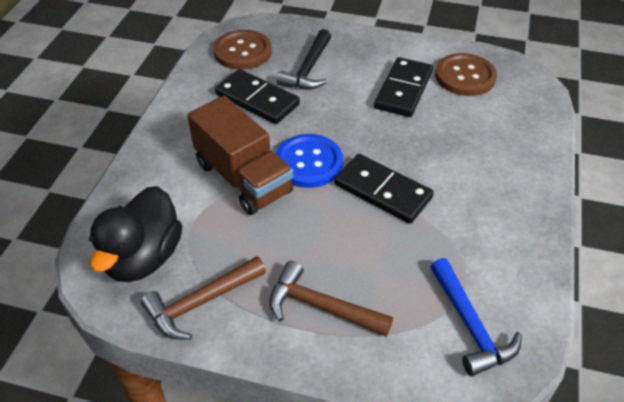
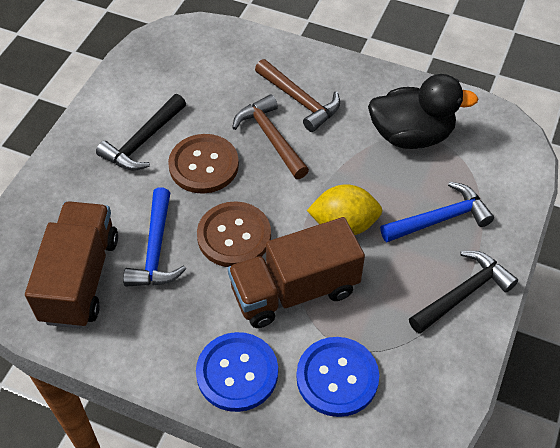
black domino: 3 -> 0
black hammer: 1 -> 2
blue button: 1 -> 2
blue hammer: 1 -> 2
brown truck: 1 -> 2
yellow lemon: 0 -> 1

